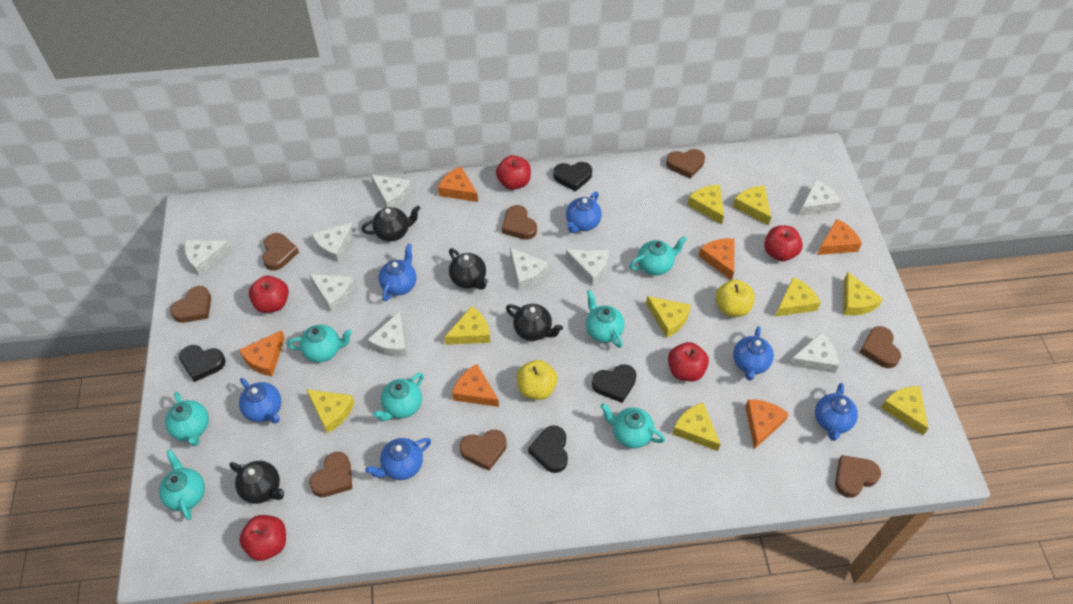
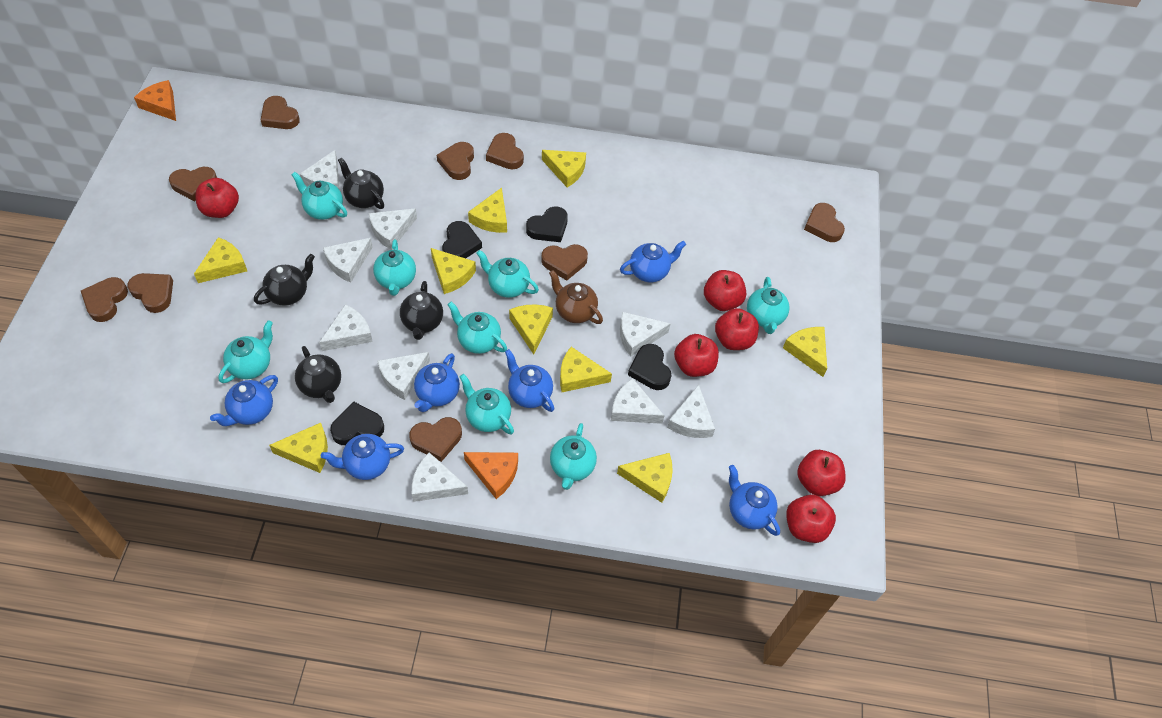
brown heart: 8 -> 9
brown teapot: 0 -> 1
orange cheese: 6 -> 2
red apple: 5 -> 6
turquoise teapot: 7 -> 8
yellow apple: 2 -> 0

